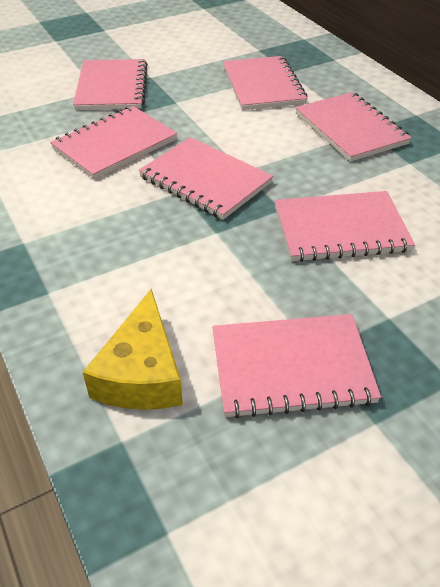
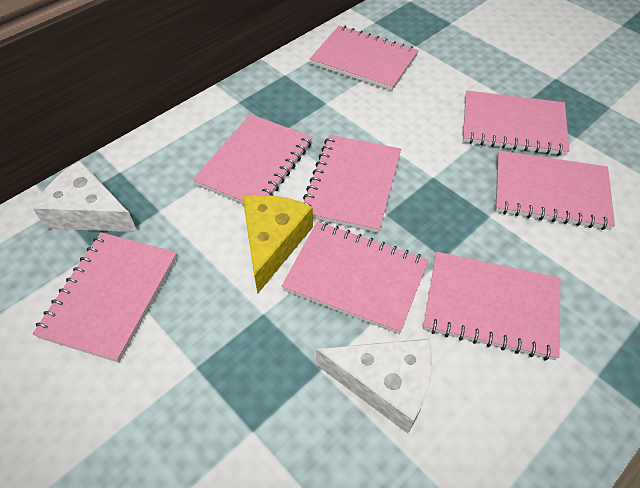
pink notebook: 7 -> 8
white cheese: 0 -> 2

